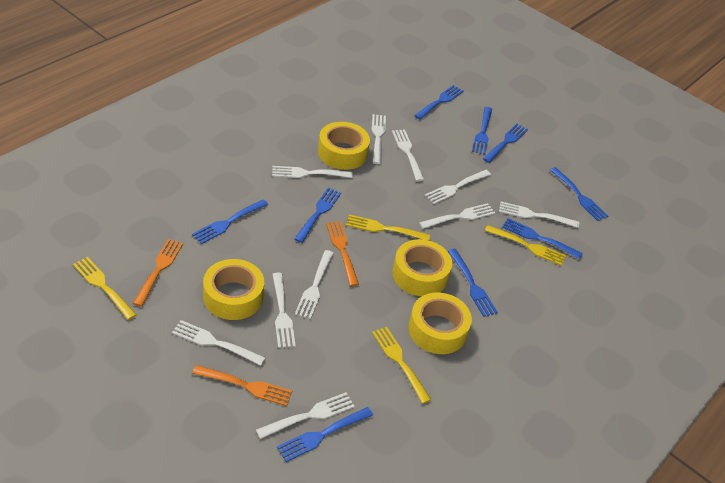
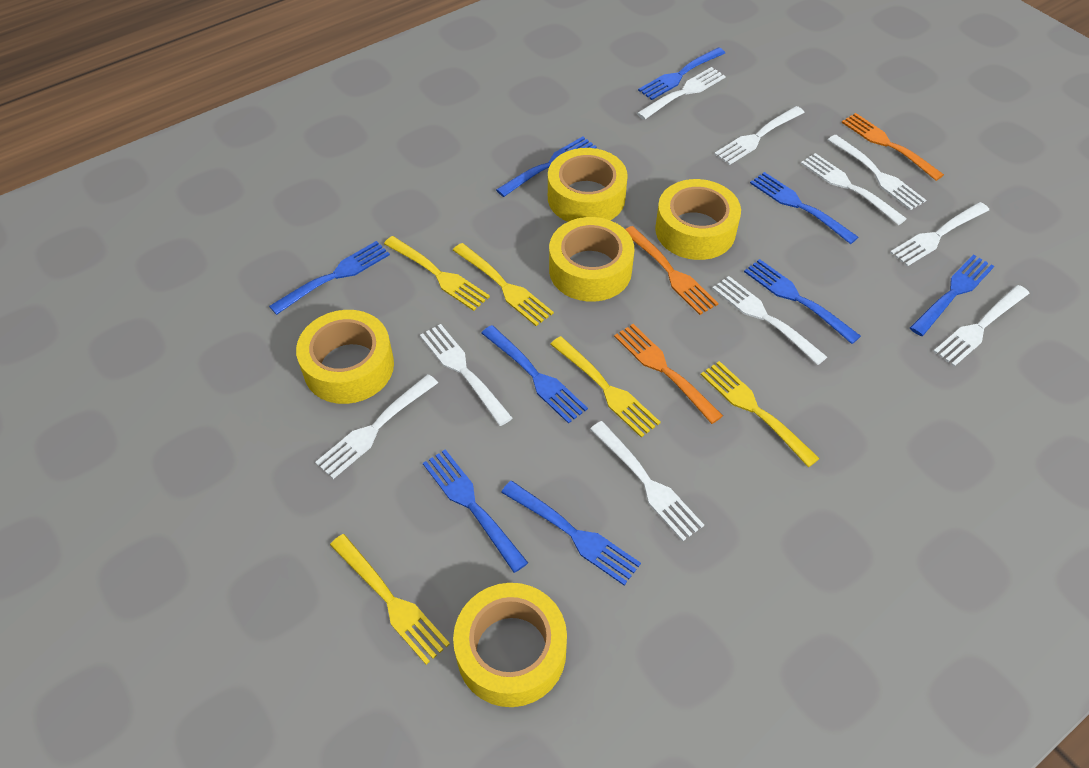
yellow fork: 4 -> 5
yellow tape: 4 -> 5

